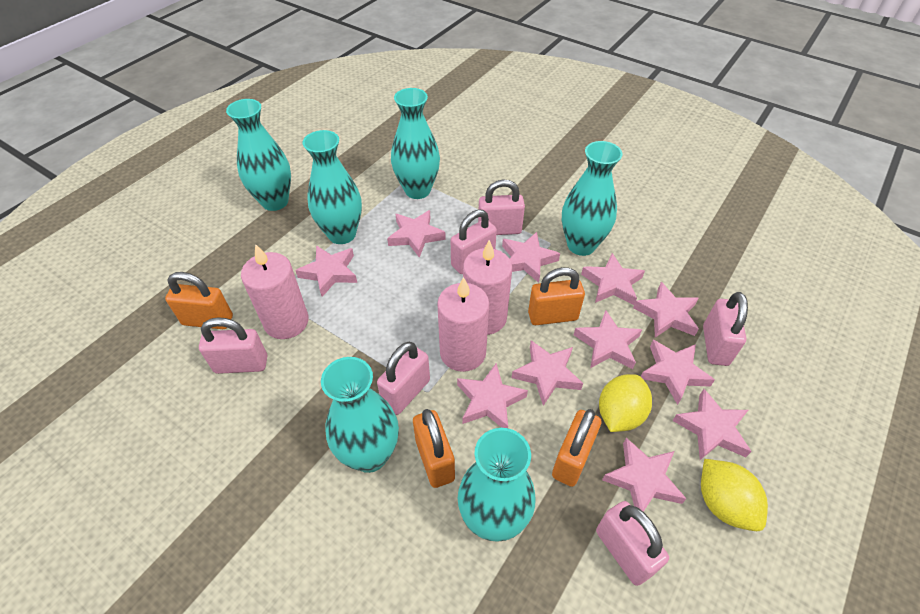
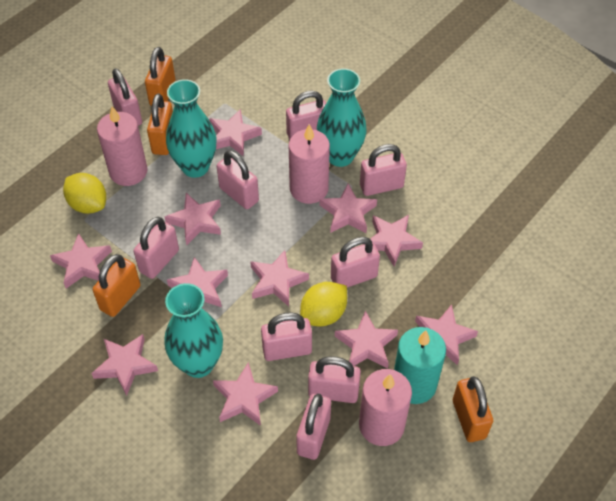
pink padlock: 6 -> 9
turquoise candle: 0 -> 1
turquoise vase: 6 -> 3

